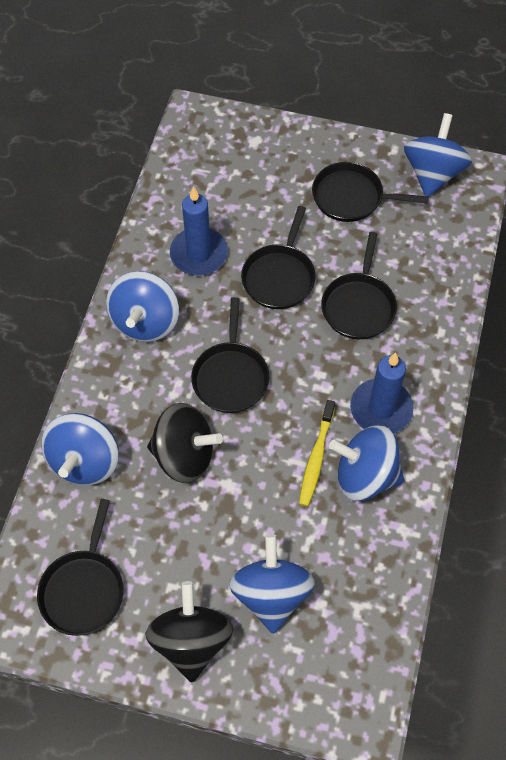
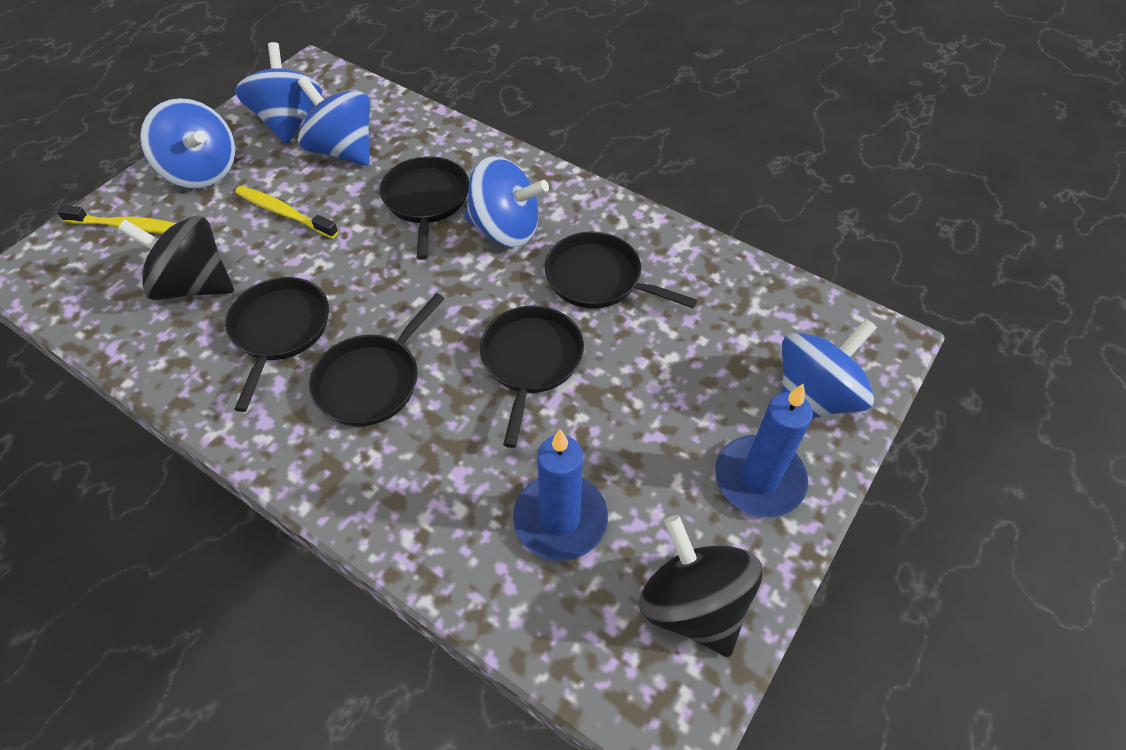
yellow toothbrush: 1 -> 2

